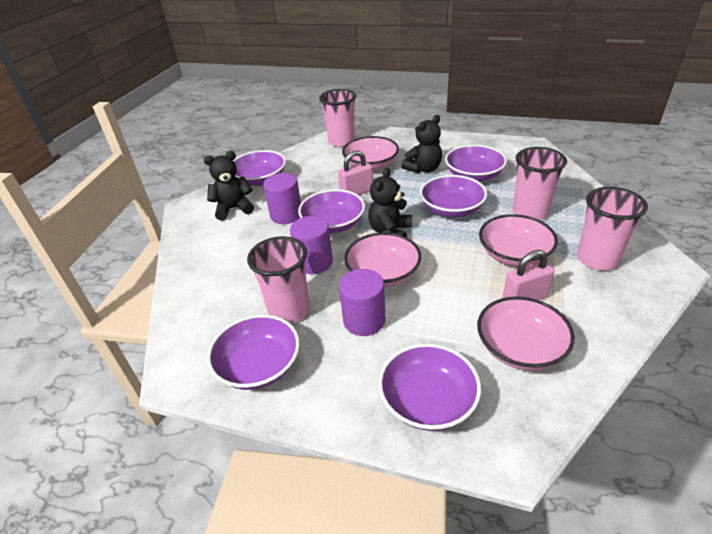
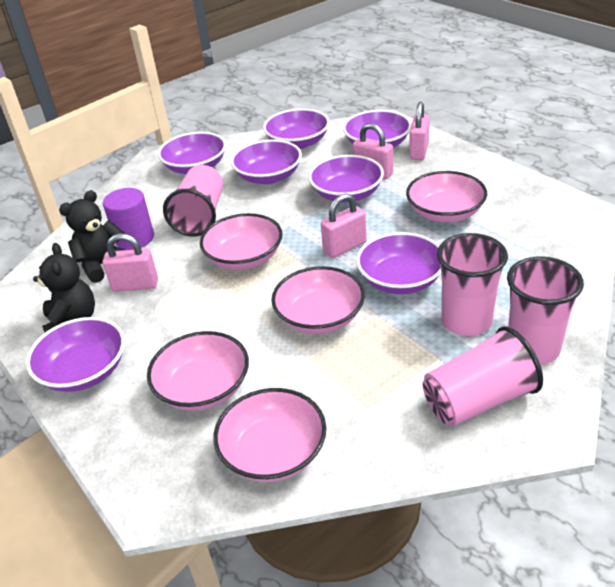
black teddy bear: 3 -> 2
pink bowl: 4 -> 5
pink padlock: 2 -> 4
purple bowl: 6 -> 7
purple cylinder: 3 -> 1

